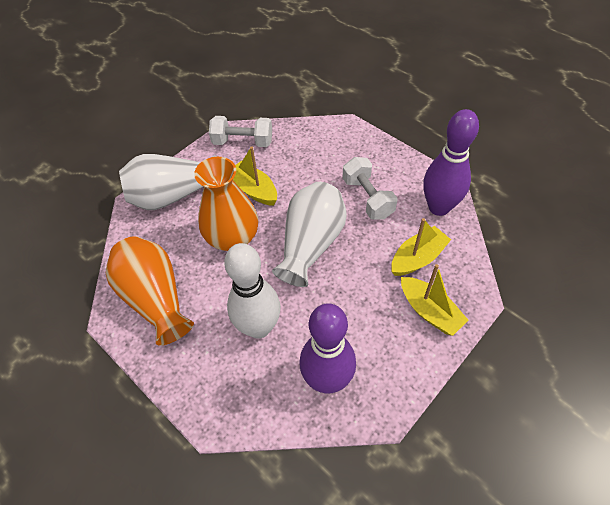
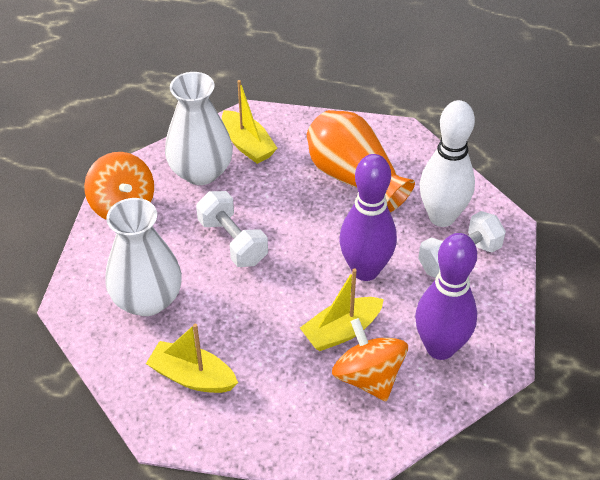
orange spinning top: 0 -> 2
orange vase: 2 -> 1

